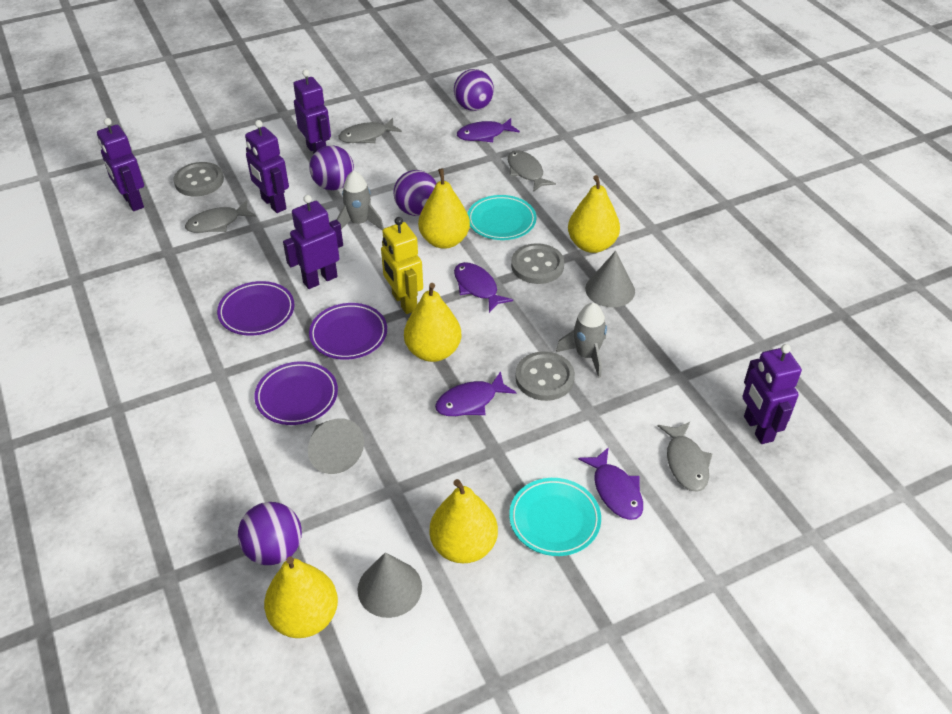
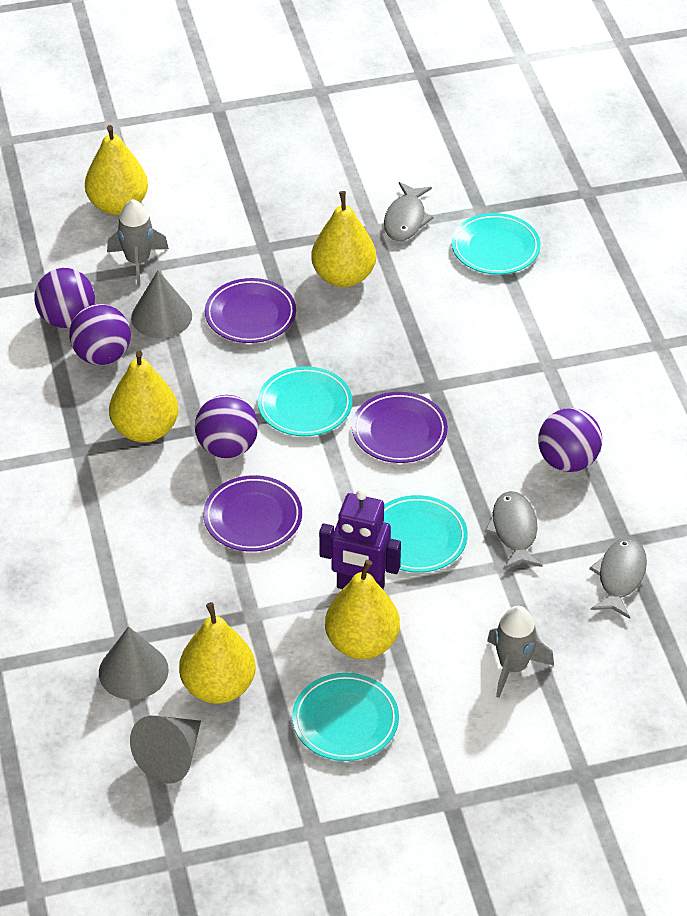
grey button: 3 -> 0
grey fish: 4 -> 3
purple fish: 4 -> 0
purple robot: 5 -> 1
turquoise plate: 2 -> 4
yellow robot: 1 -> 0

